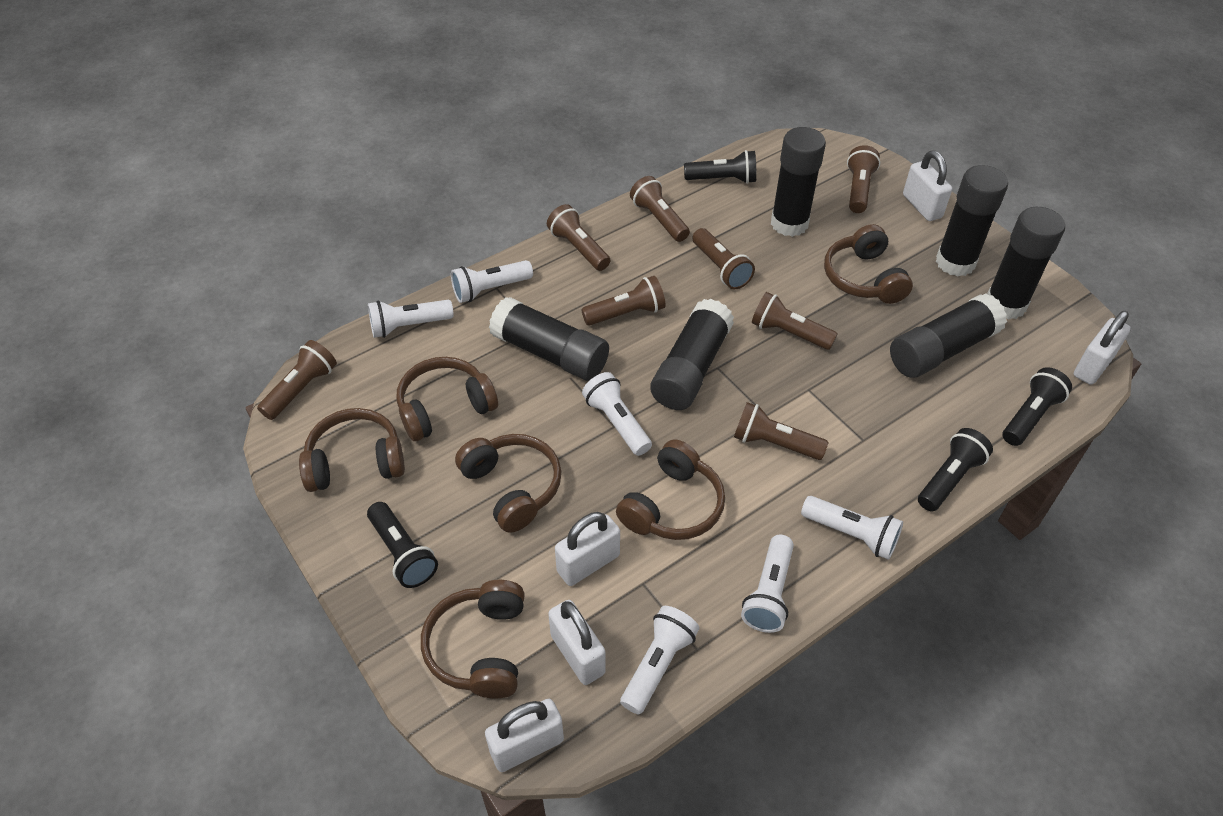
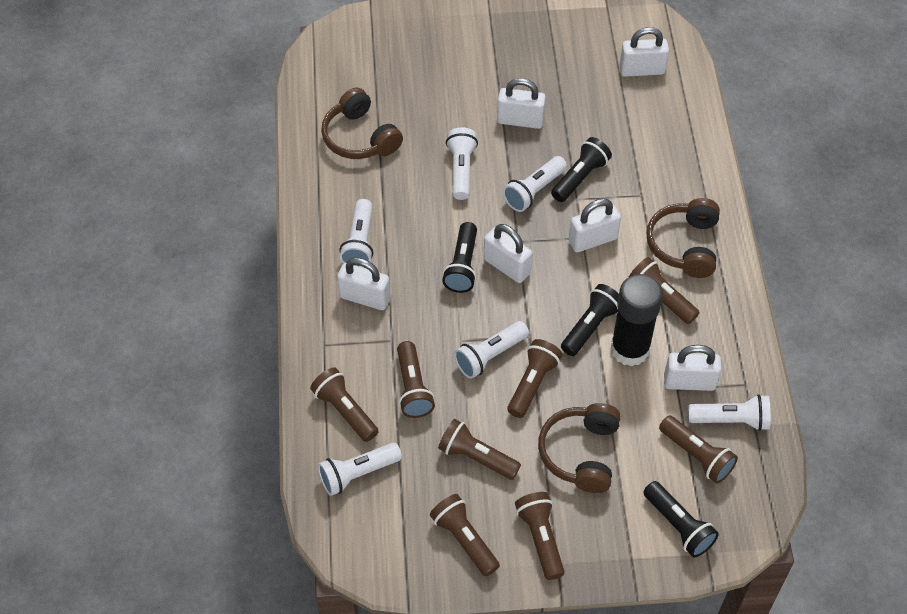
black glue stick: 6 -> 1
brown headphones: 6 -> 3
white padlock: 5 -> 6

